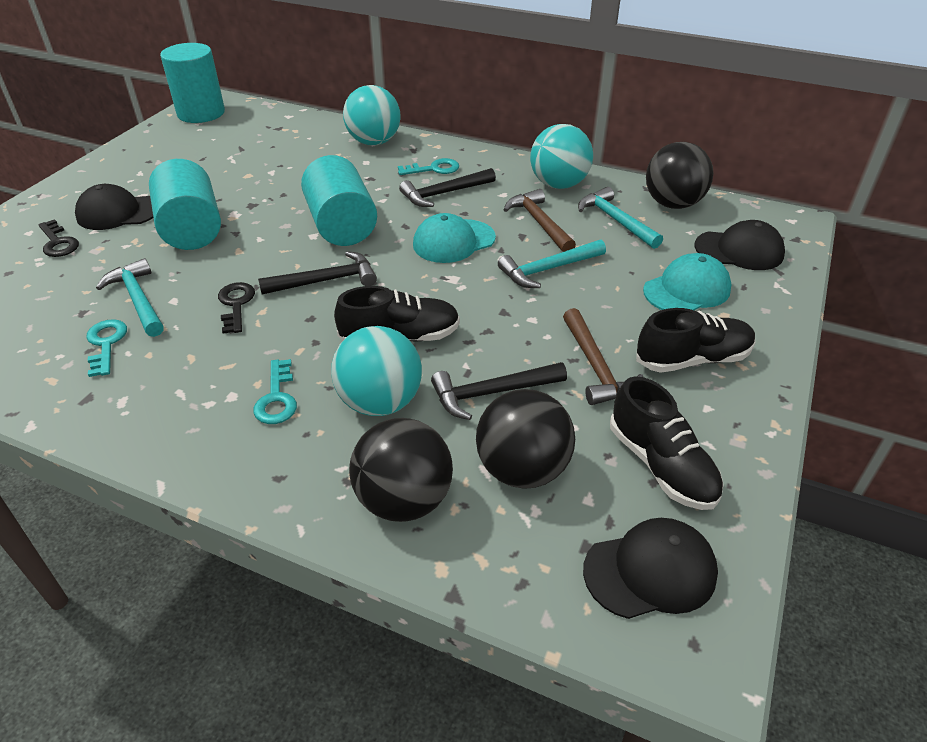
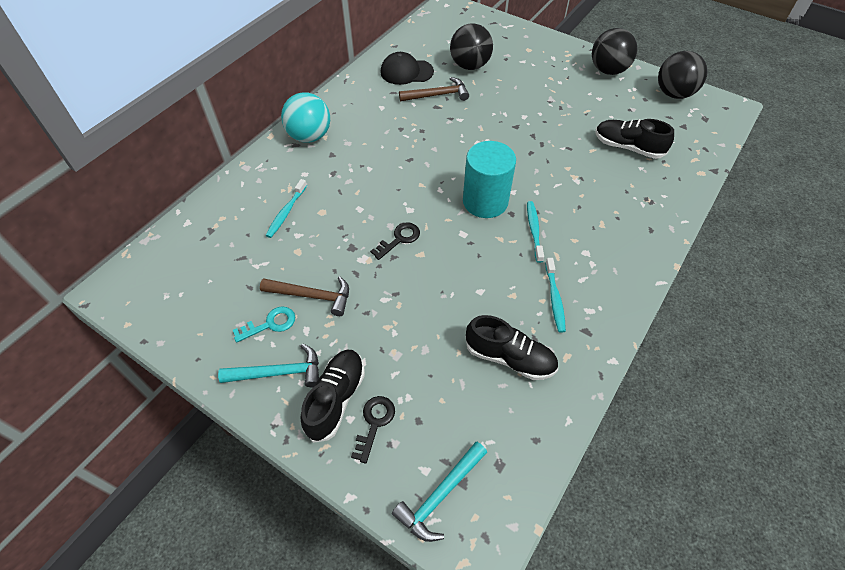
black cap: 3 -> 1
black hammer: 3 -> 0
turquoise ball: 3 -> 1
turquoise cap: 2 -> 0
turquoise cylinder: 3 -> 1
turquoise hammer: 3 -> 2
turquoise key: 3 -> 1
turquoise toothbrush: 0 -> 3

